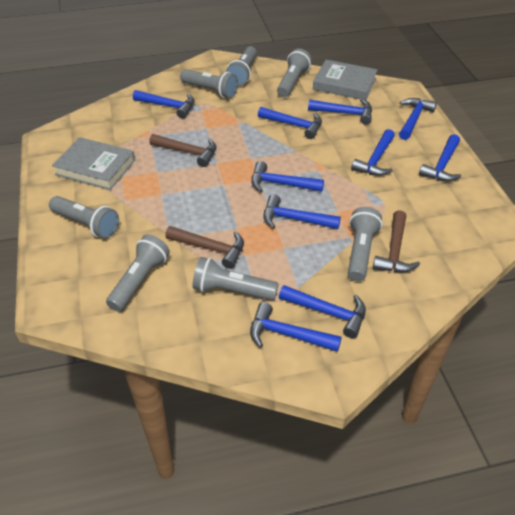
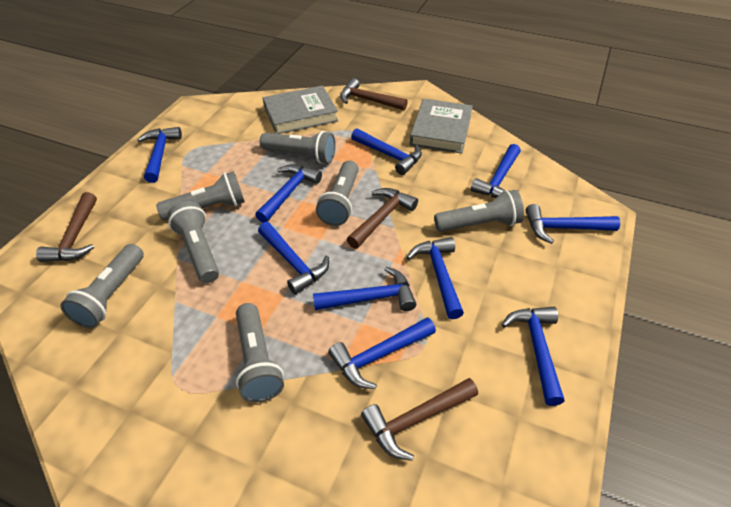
brown hammer: 3 -> 4

